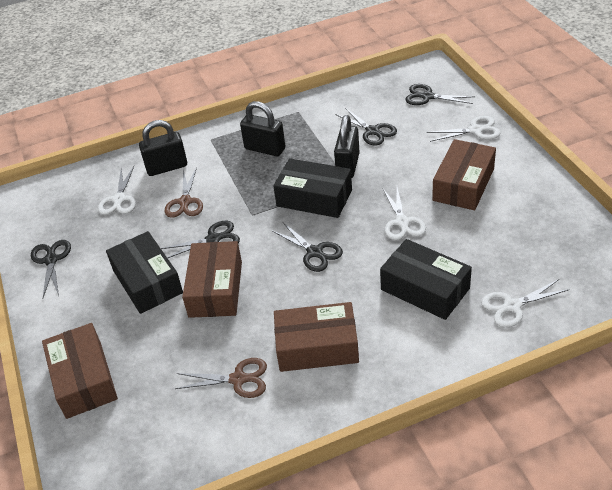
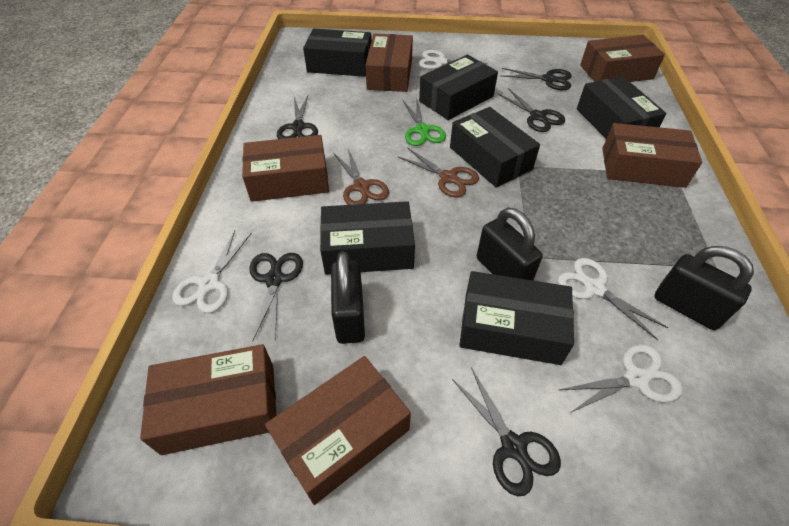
black box: 3 -> 6
brown box: 4 -> 6
green scissors: 0 -> 1

